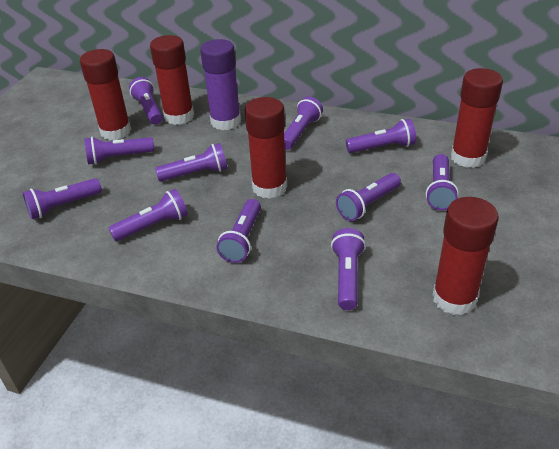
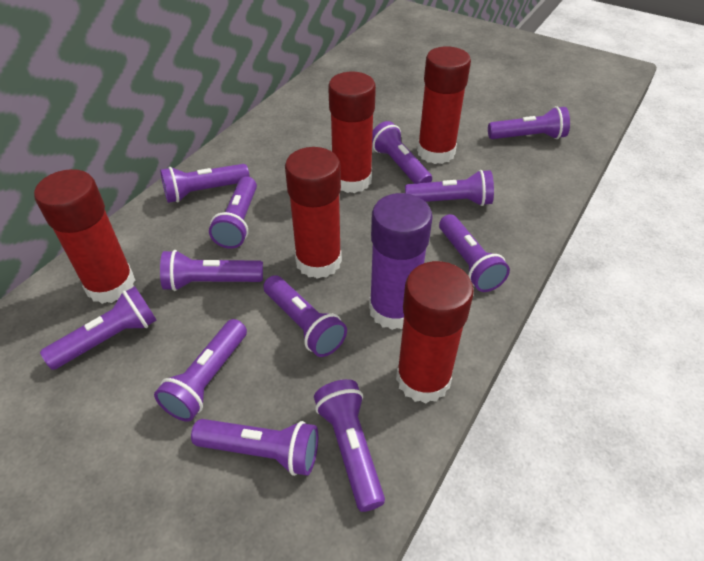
purple flashlight: 11 -> 12

